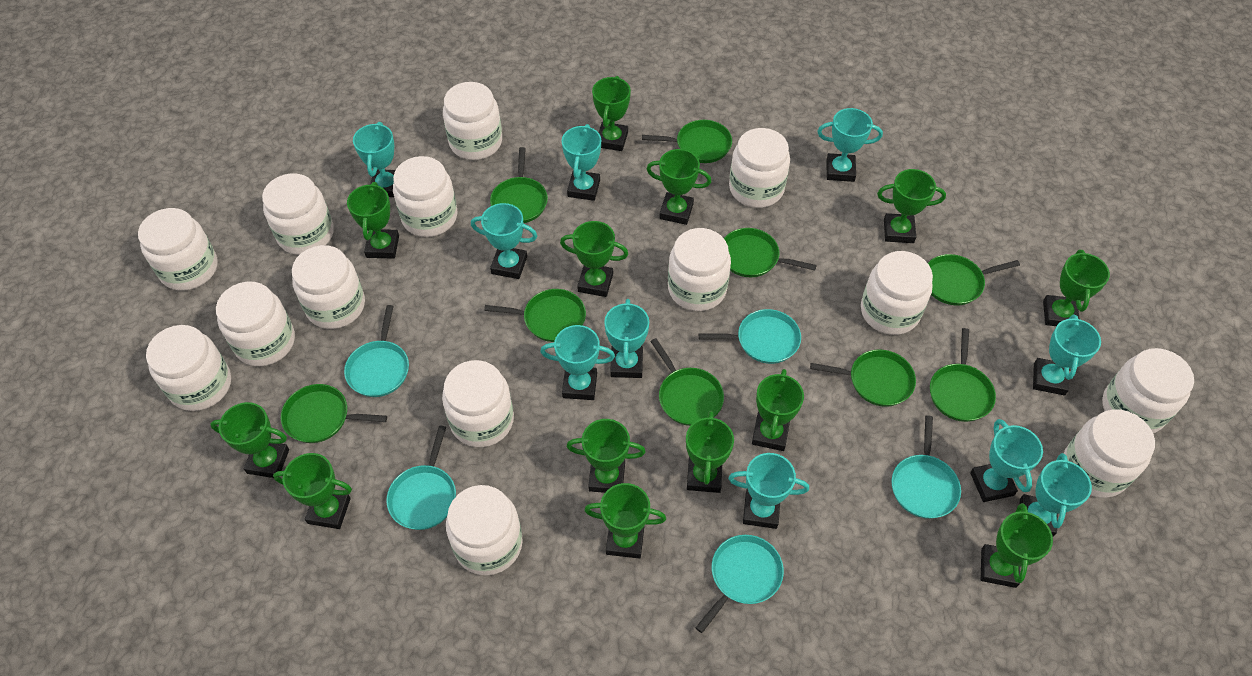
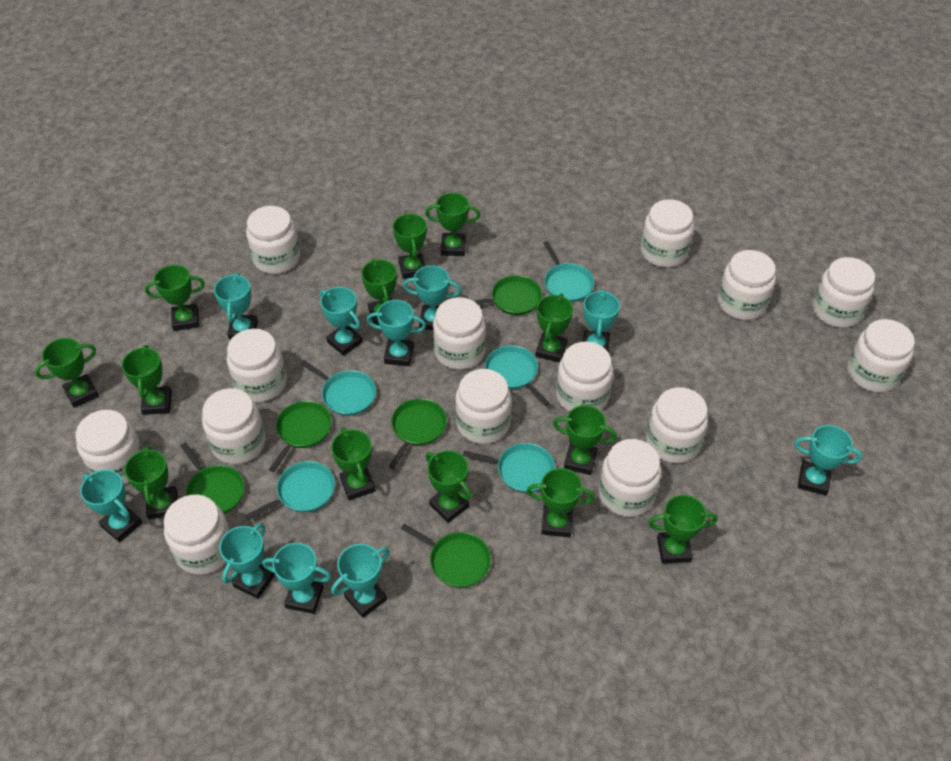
green pan: 9 -> 5

